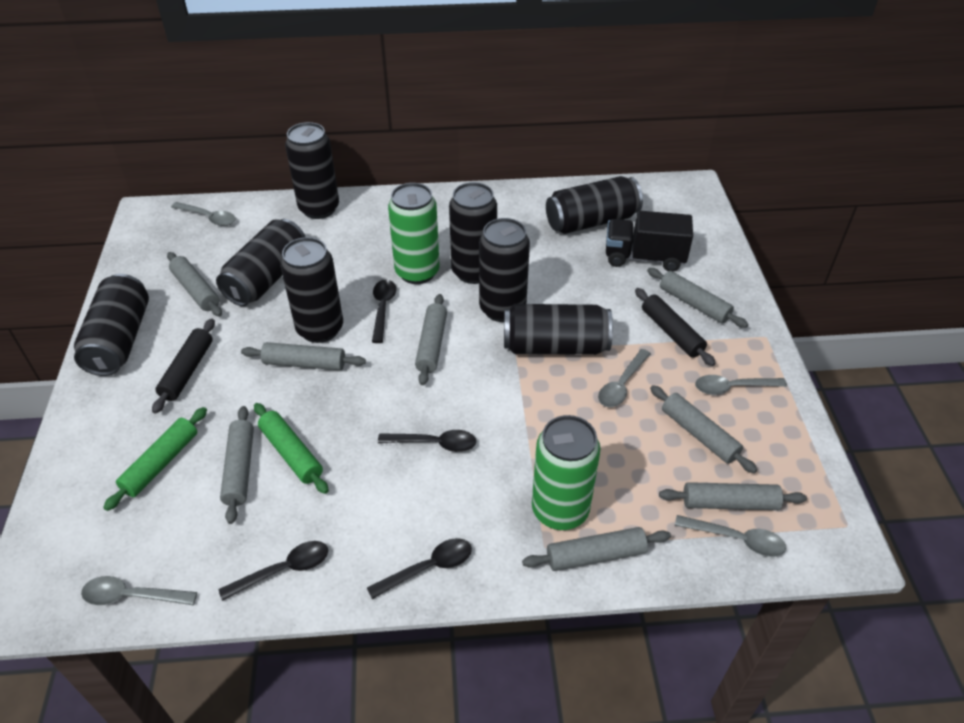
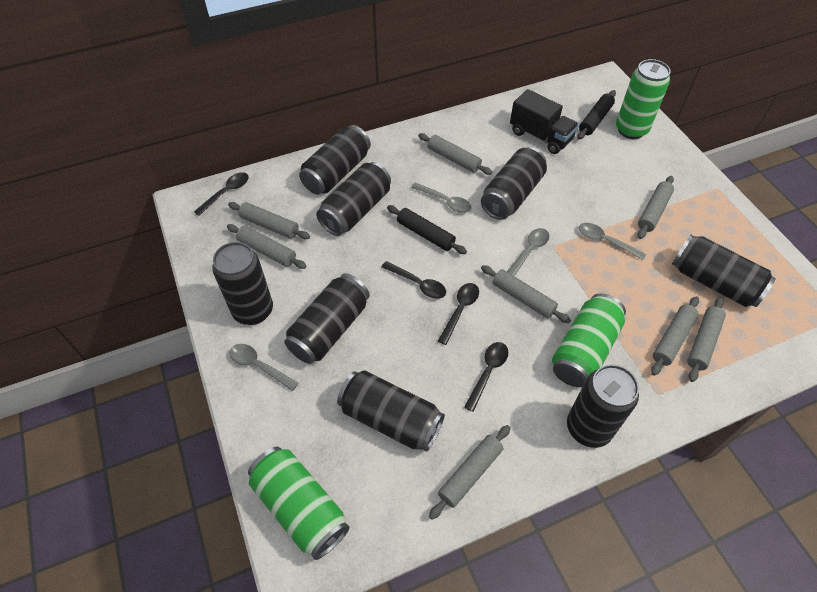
green can: 2 -> 3
green rolling pin: 2 -> 0
grey spoon: 5 -> 4

